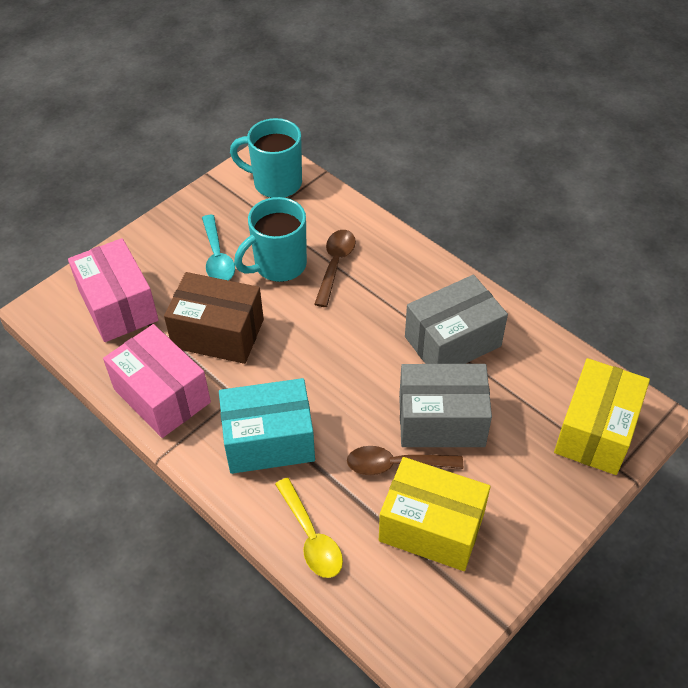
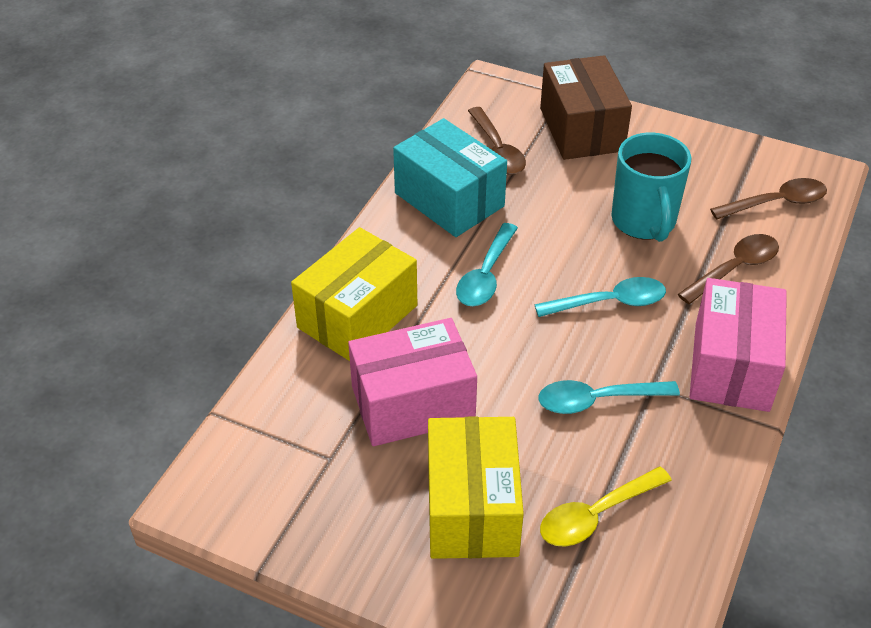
brown spoon: 2 -> 3
grey box: 2 -> 0
turquoise mug: 2 -> 1
turquoise spoon: 1 -> 3

